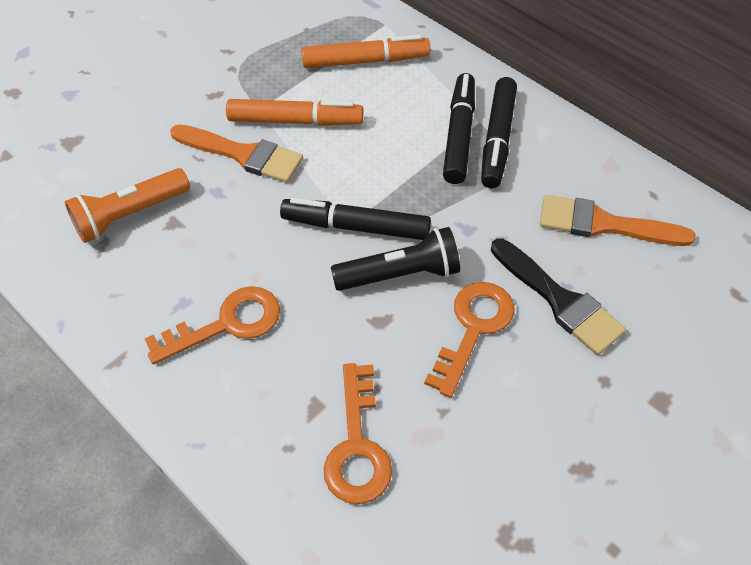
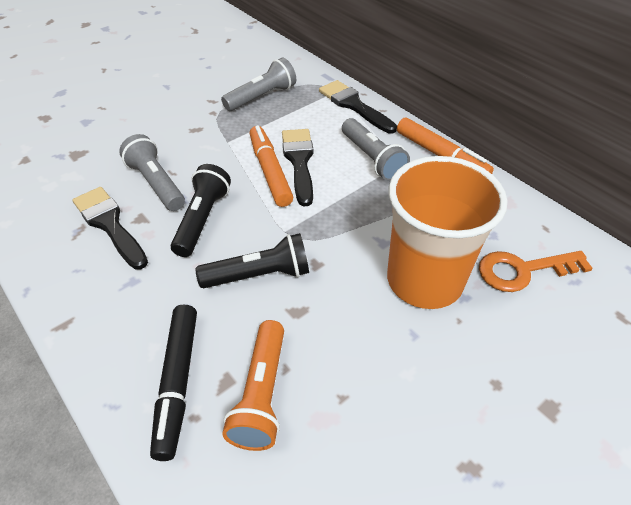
black brush: 1 -> 3
black flashlight: 1 -> 2
black marker: 3 -> 1
grey flashlight: 0 -> 3
orange brush: 2 -> 0
orange cup: 0 -> 1
orange key: 3 -> 1

